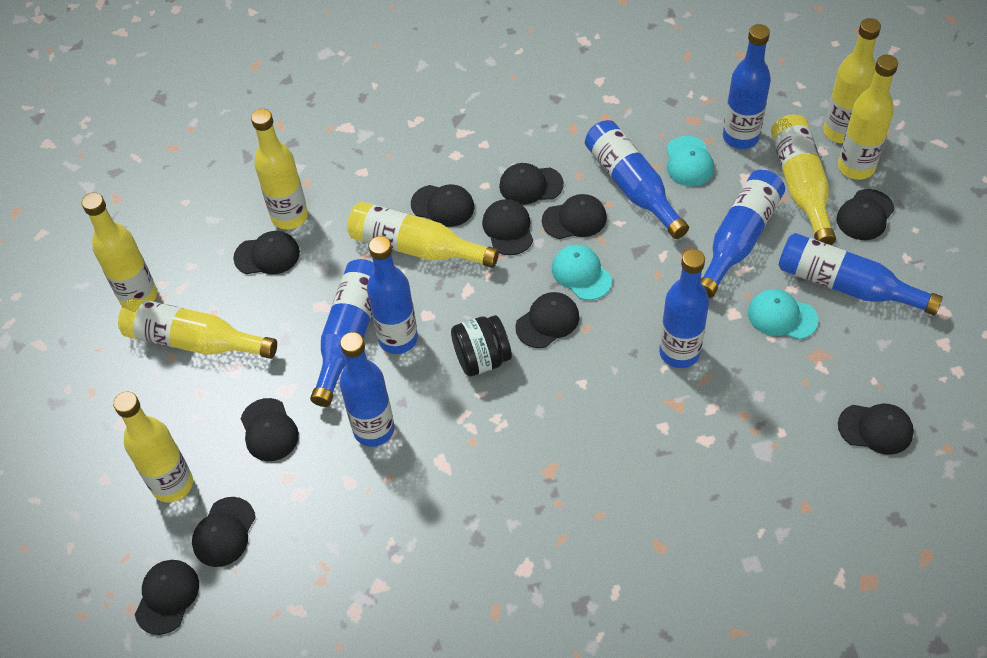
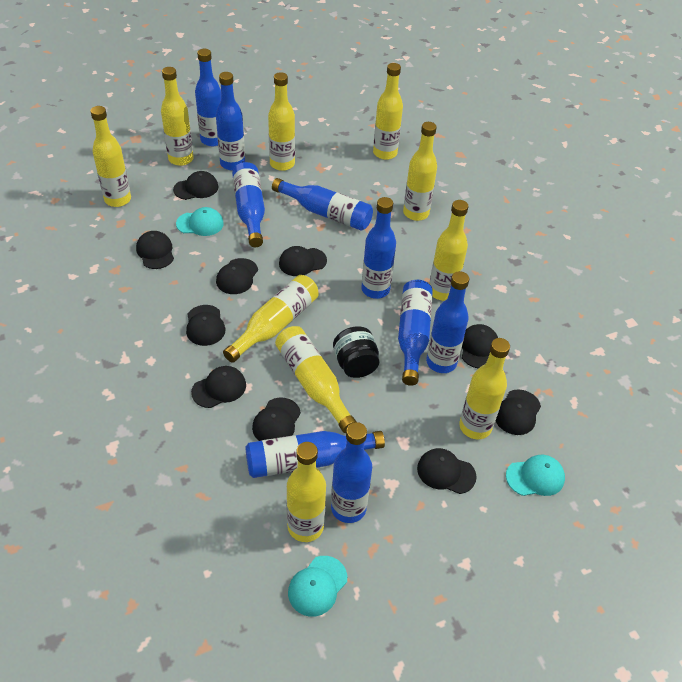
black cap: 11 -> 10
blue bottle: 8 -> 9
yellow bottle: 8 -> 10

